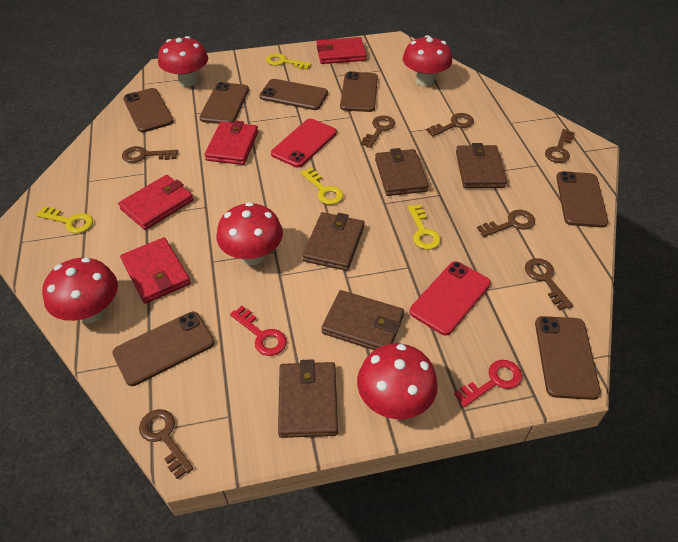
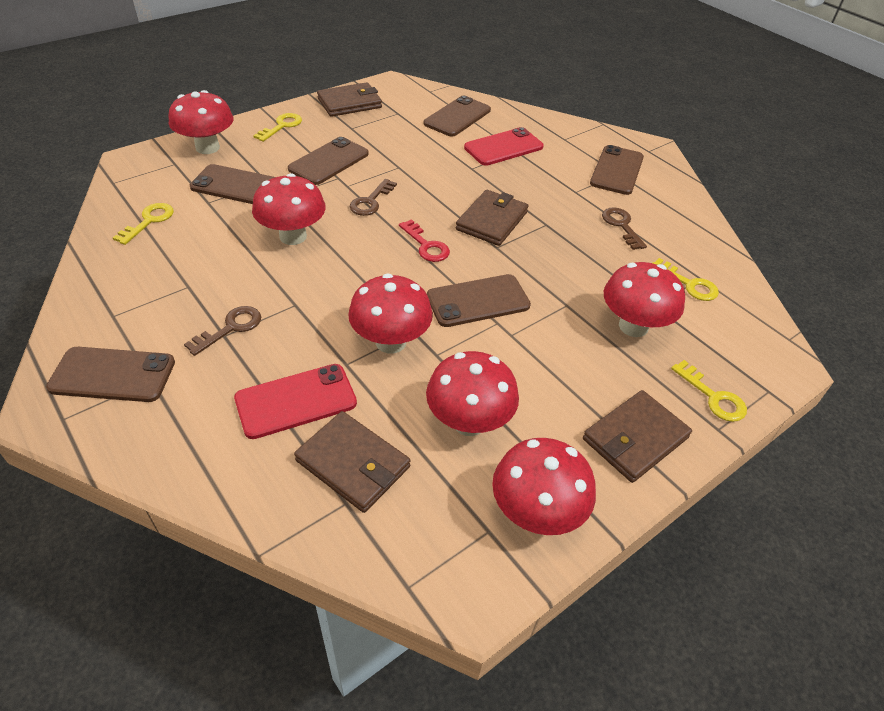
brown key: 7 -> 3
brown phone: 7 -> 6
brown wallet: 5 -> 4
red key: 2 -> 1
red mushroom: 5 -> 6
red wallet: 4 -> 0

